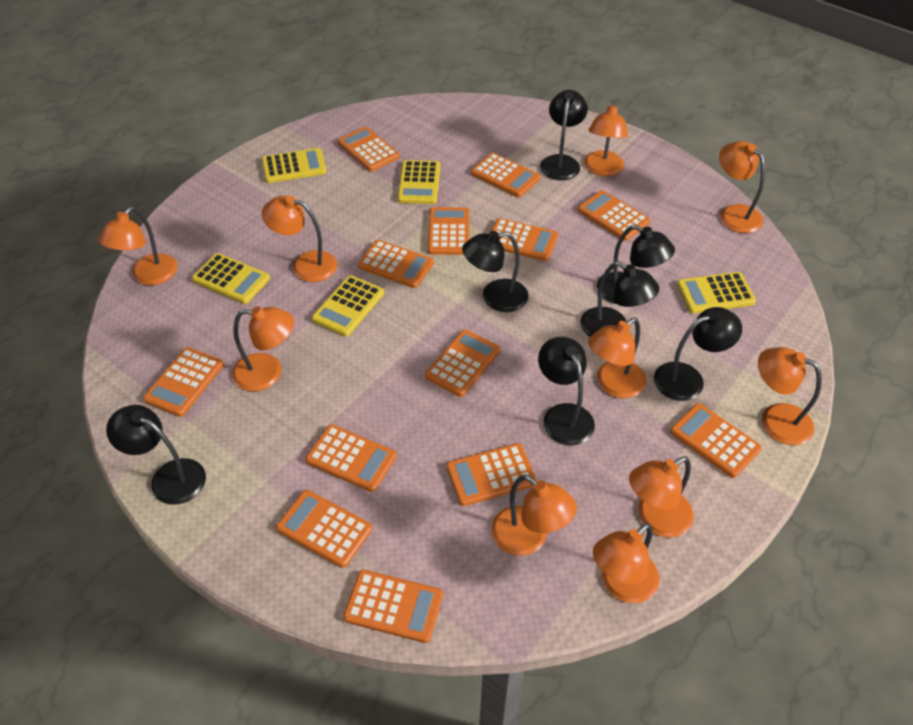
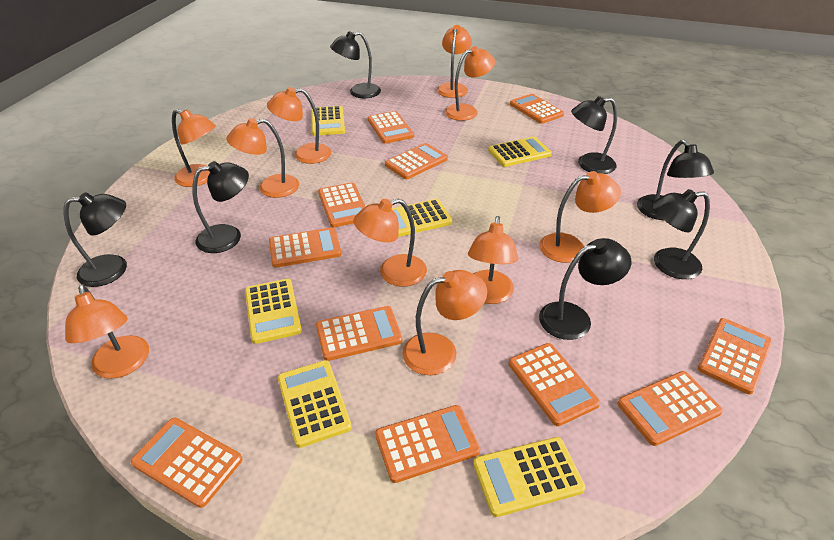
orange calculator: 13 -> 11
yellow calculator: 5 -> 6

